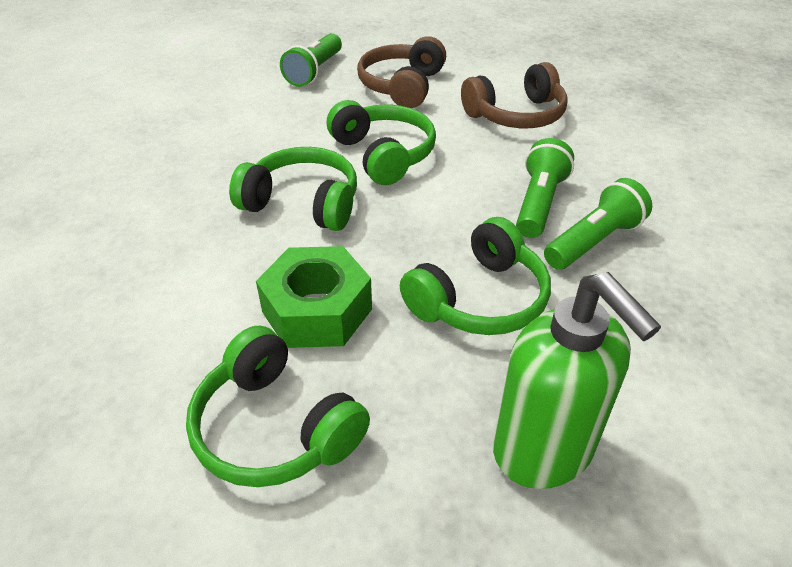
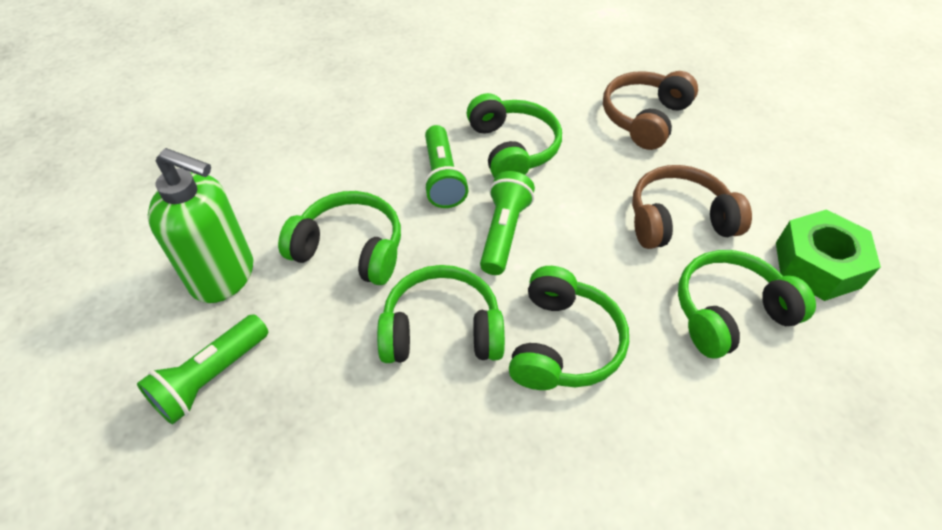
green headphones: 4 -> 5

